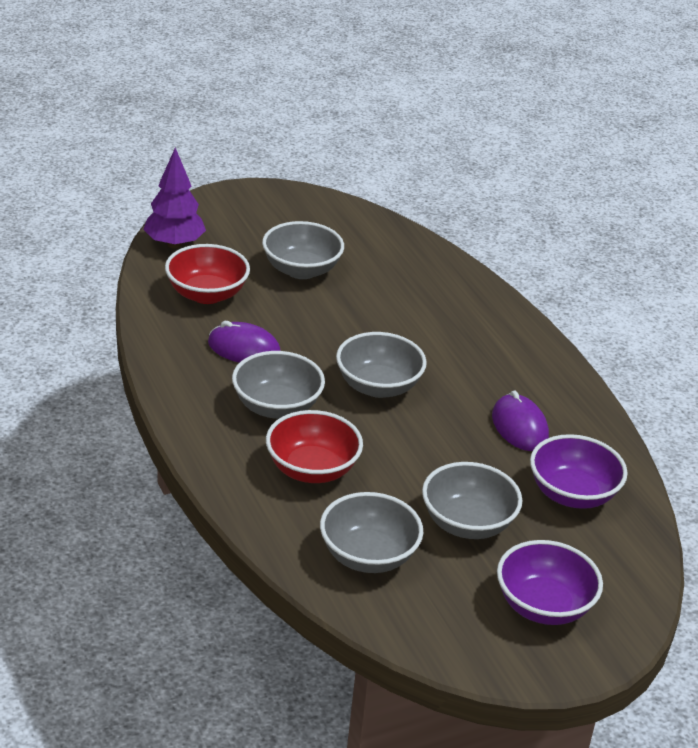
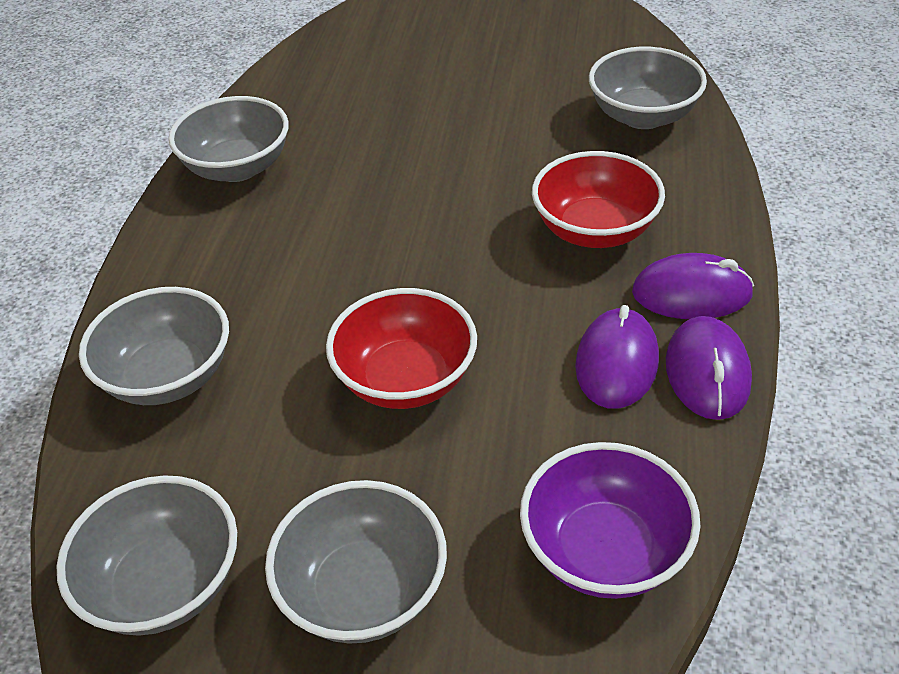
purple bowl: 2 -> 1
purple mouse: 2 -> 3
purple tree: 1 -> 0

